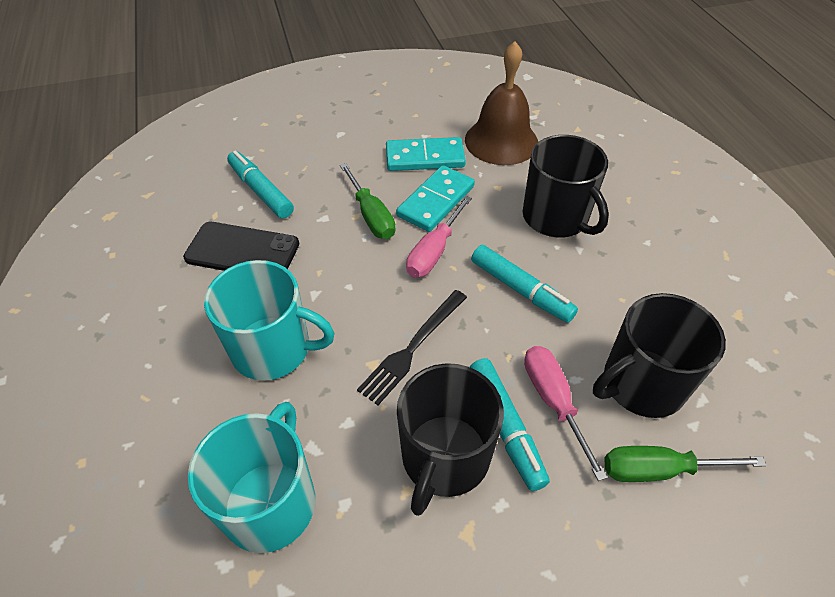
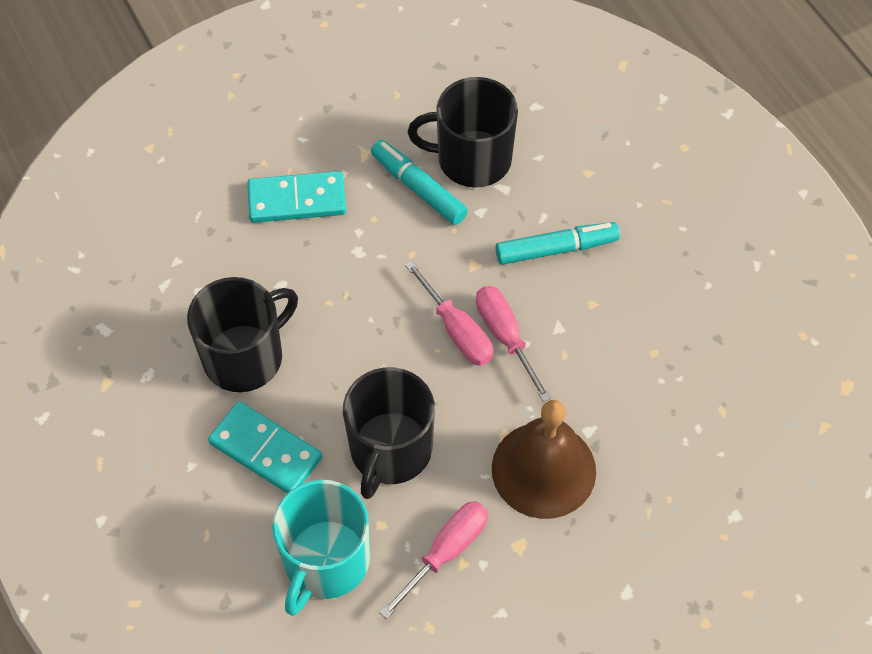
black fork: 1 -> 0
black phone: 1 -> 0
green screwdriver: 2 -> 0
pink screwdriver: 2 -> 3
turquoise marker: 3 -> 2
turquoise mug: 2 -> 1

